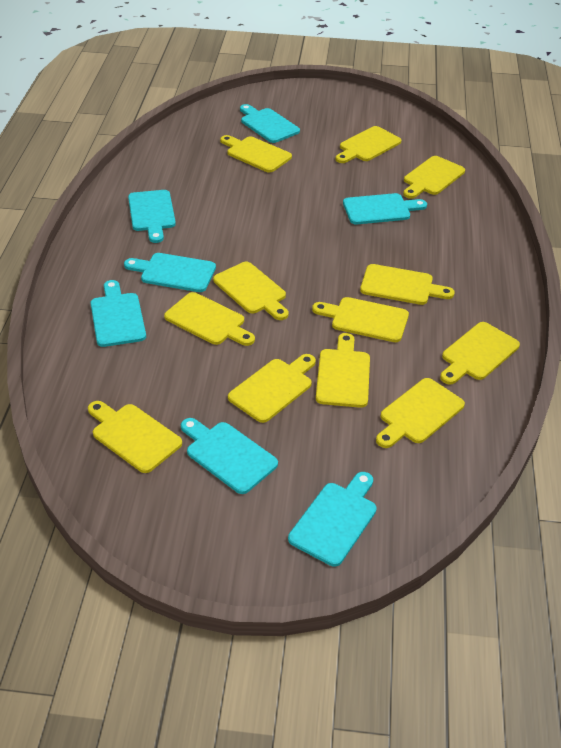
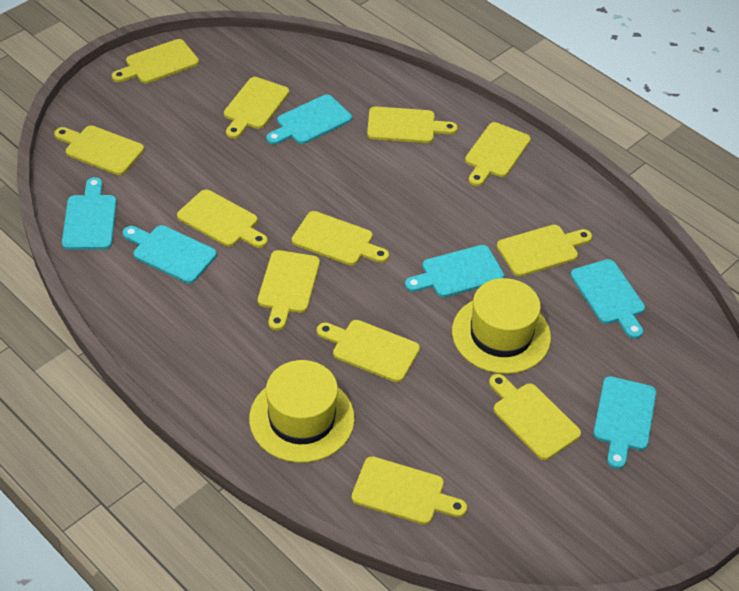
turquoise cutting board: 7 -> 6
yellow hat: 0 -> 2

